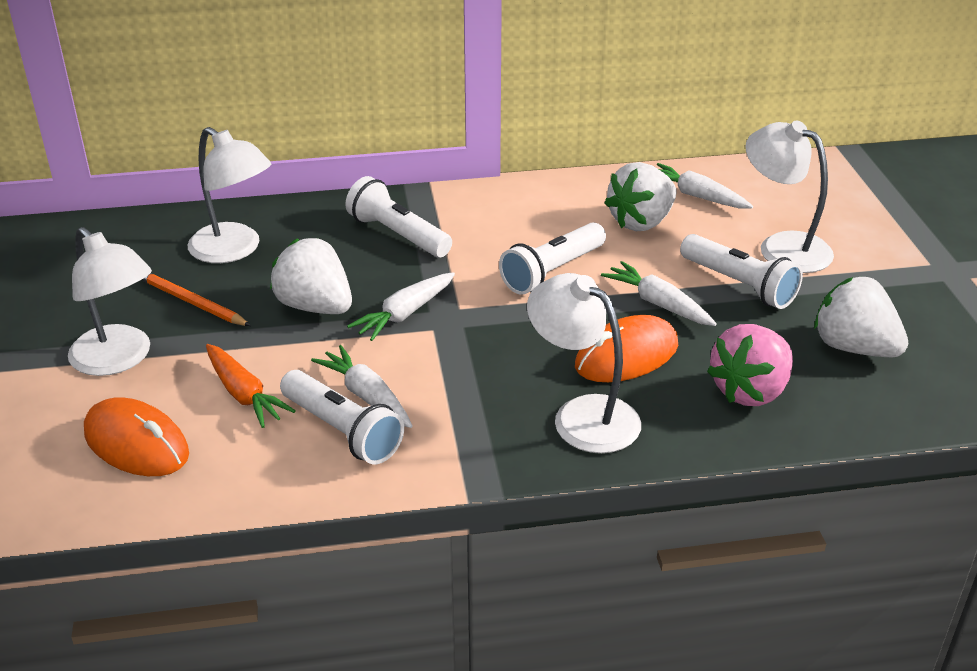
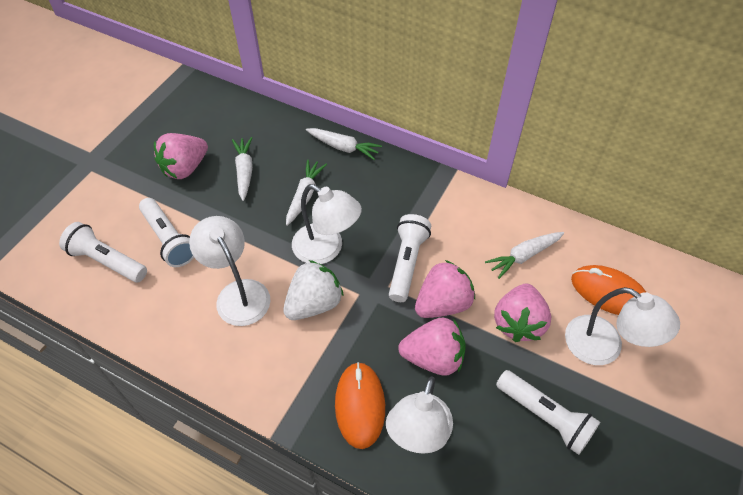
orange carrot: 1 -> 0
orange pencil: 1 -> 0
pink strawberry: 1 -> 4
white strawberry: 3 -> 1

